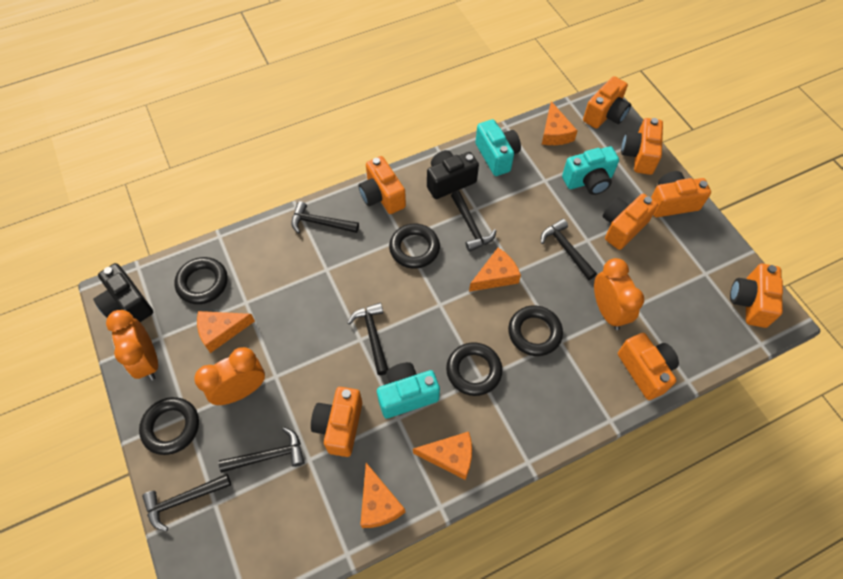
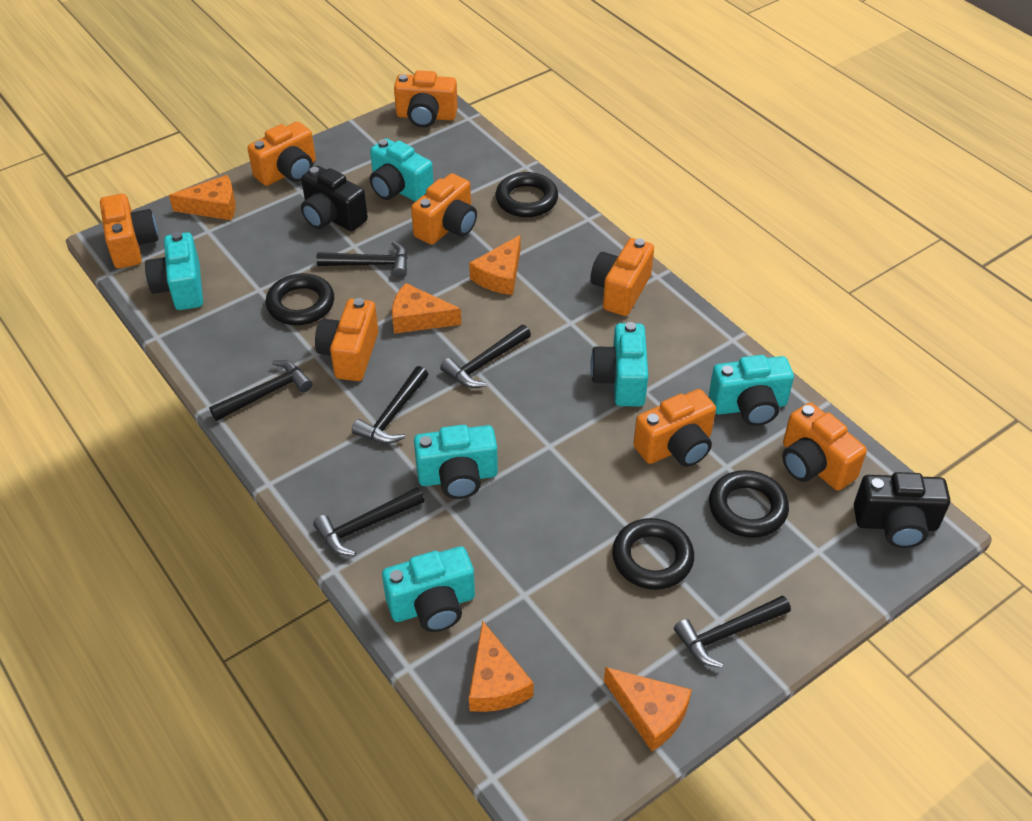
black ring: 5 -> 4
orange clock: 3 -> 0
turquoise camera: 3 -> 6

